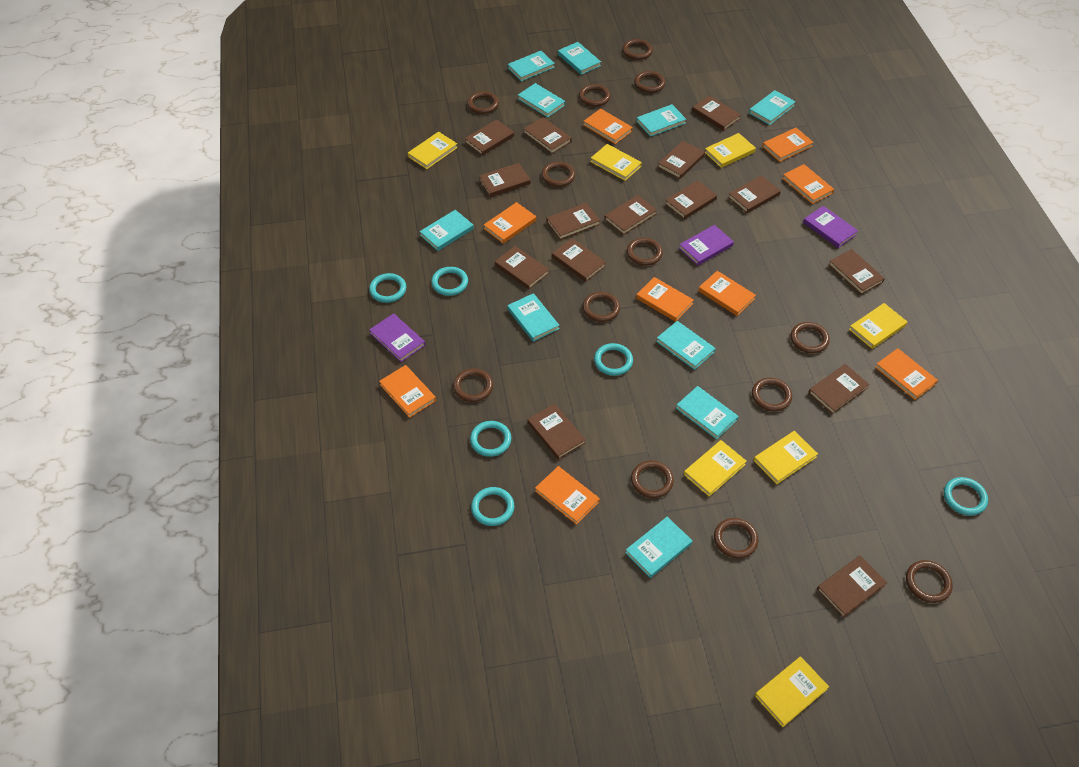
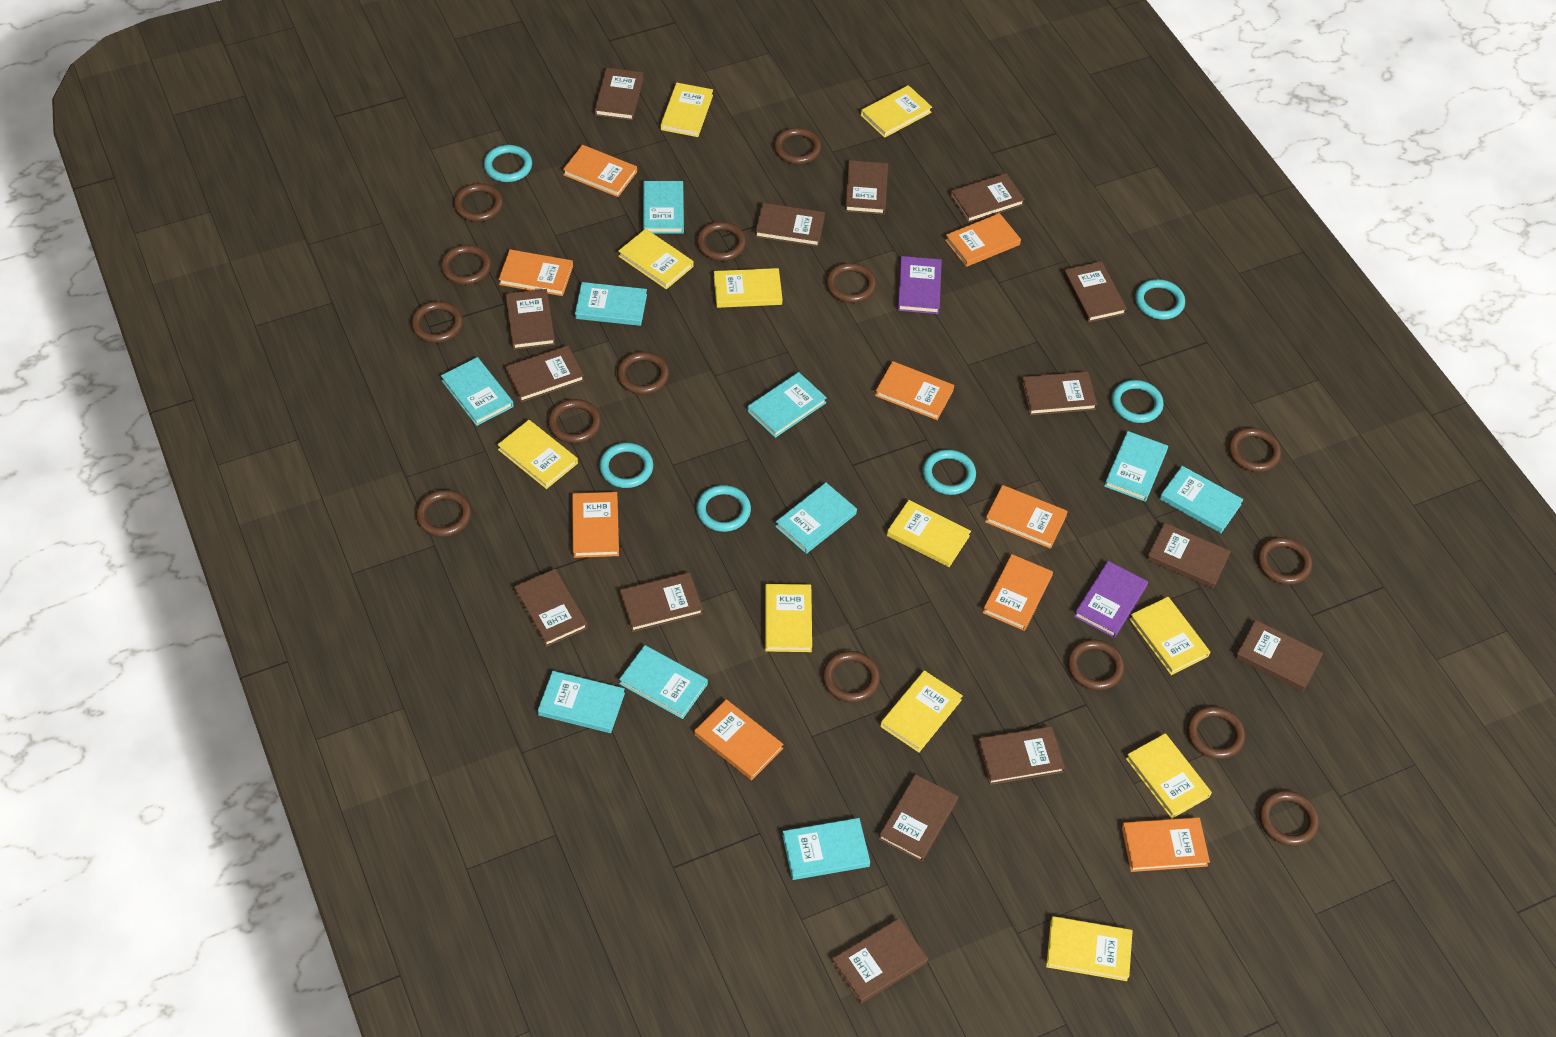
brown ring: 13 -> 15
purple book: 3 -> 2
yellow book: 7 -> 11

